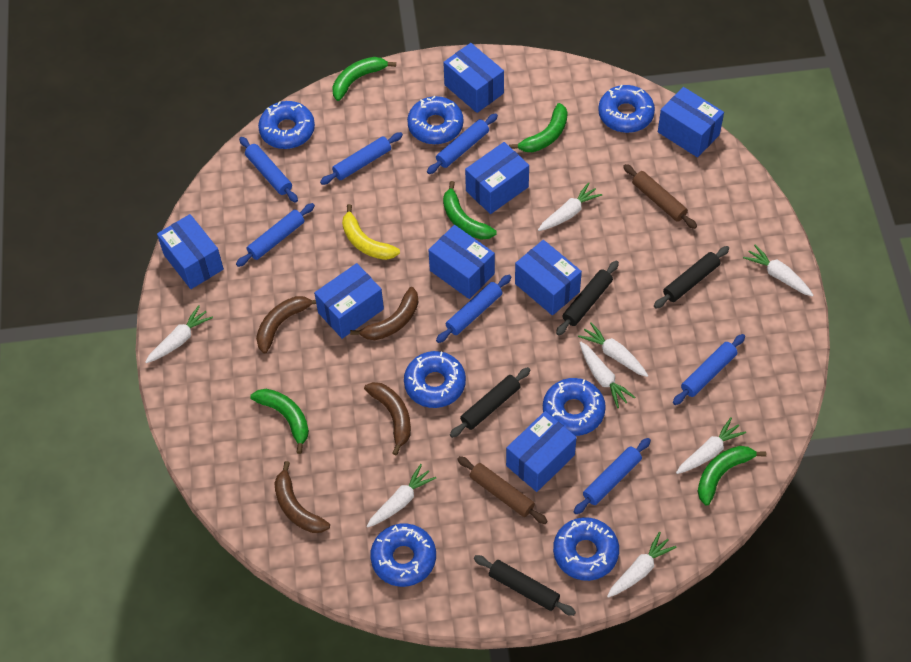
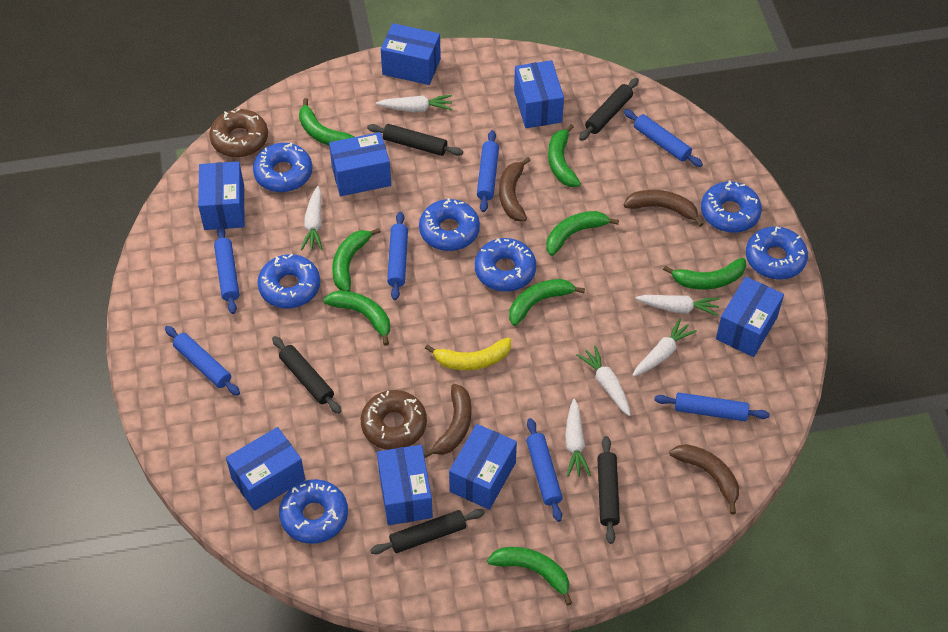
black rolling pin: 4 -> 5
brown donut: 0 -> 2
brown rolling pin: 2 -> 0
green banana: 5 -> 8
white carrot: 8 -> 6

